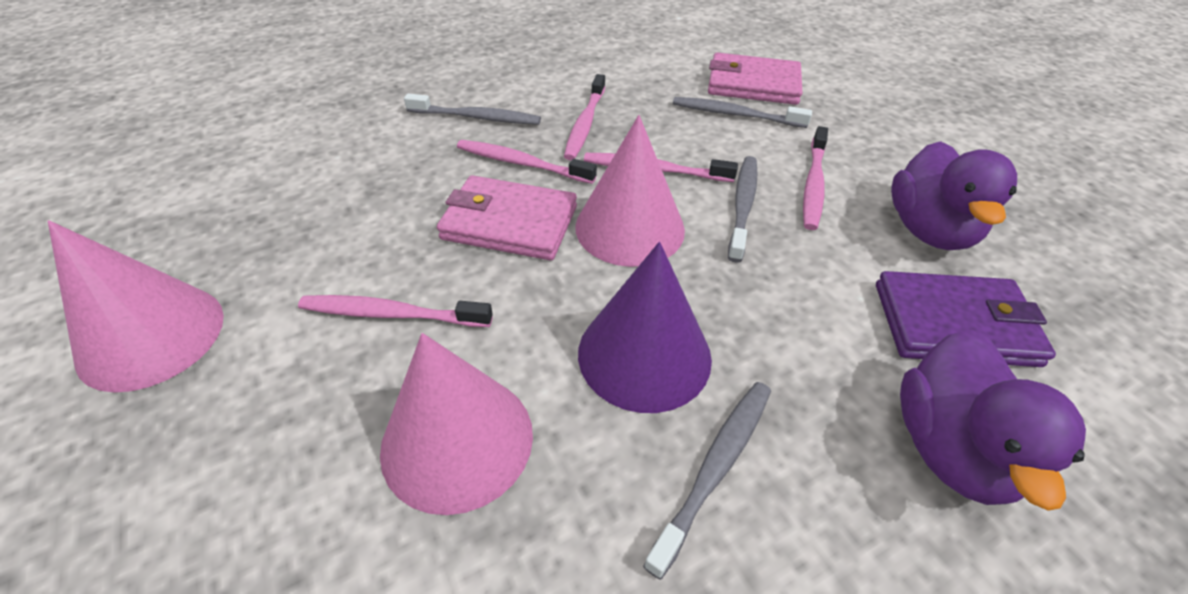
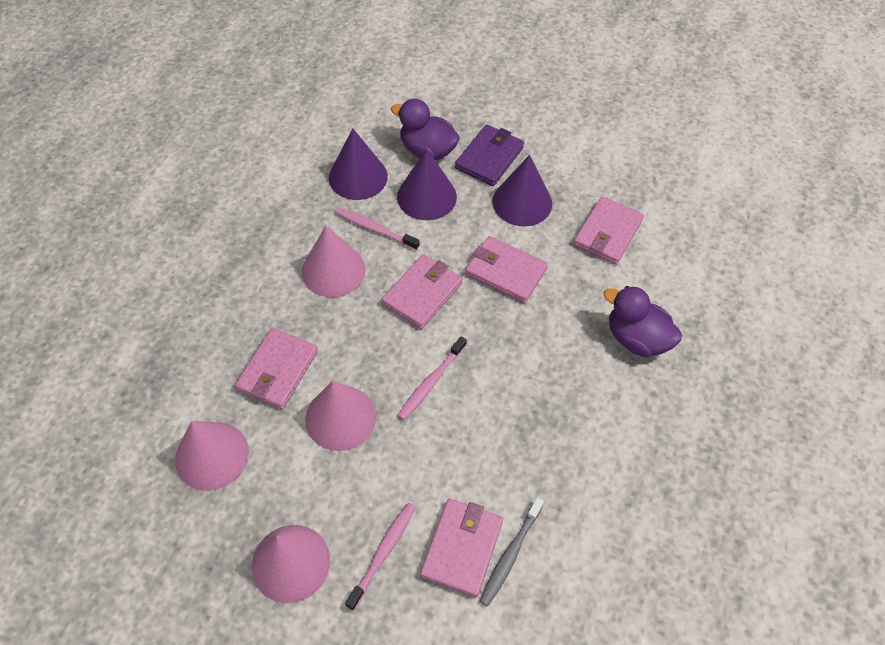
grey toothbrush: 4 -> 1
pink cone: 3 -> 4
pink toothbrush: 5 -> 3
pink wallet: 2 -> 5
purple cone: 1 -> 3

